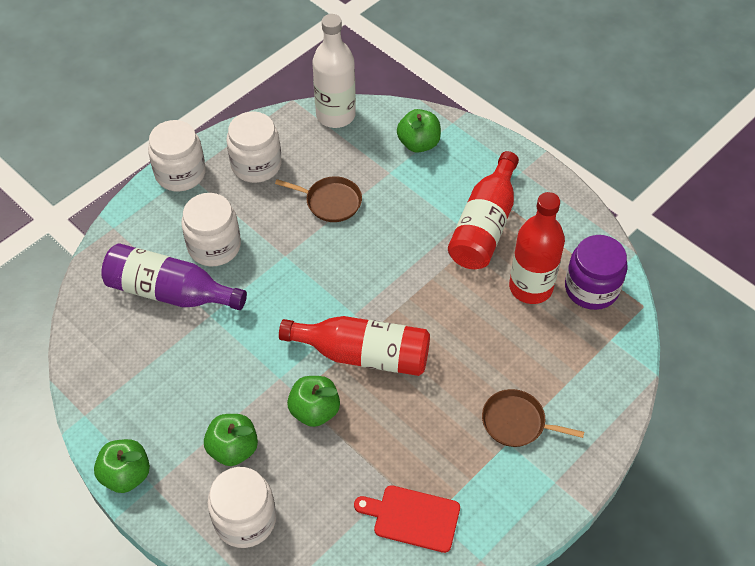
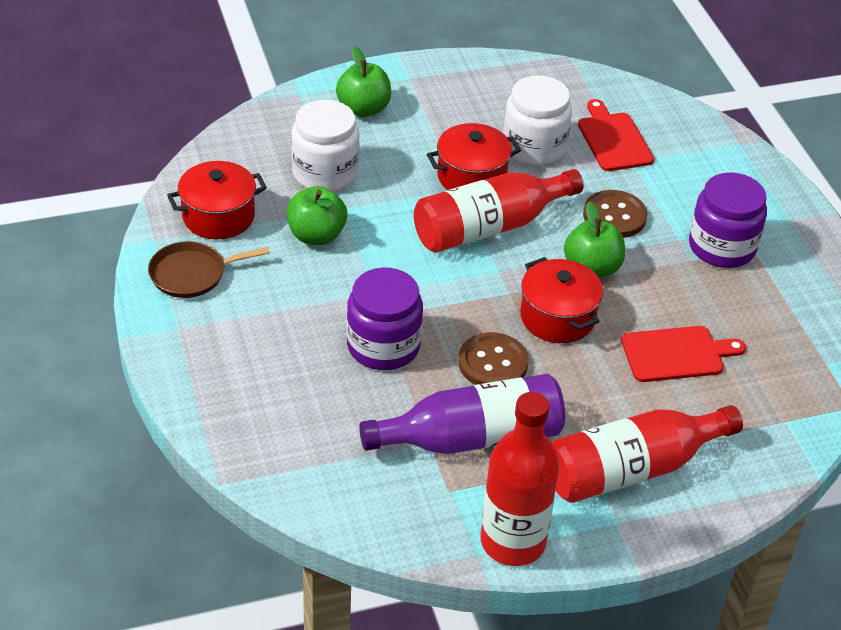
brown button: 0 -> 2
brown pan: 2 -> 1
green apple: 4 -> 3
purple jar: 1 -> 2
red cutting board: 1 -> 2
red pot: 0 -> 3
white bottle: 1 -> 0
white jar: 4 -> 2

